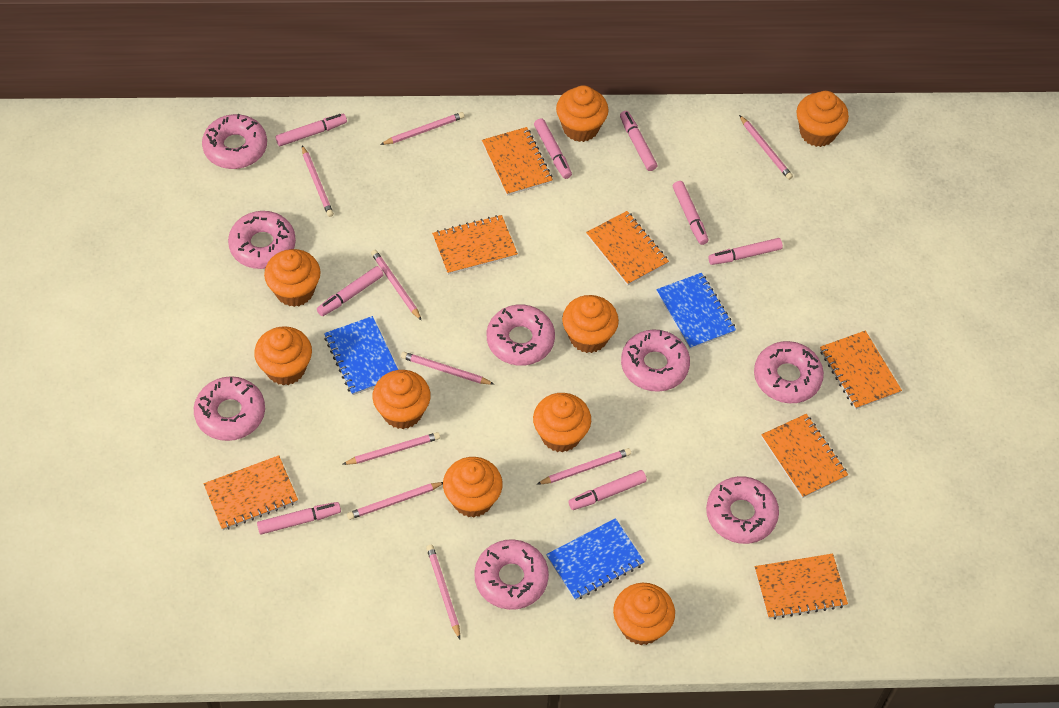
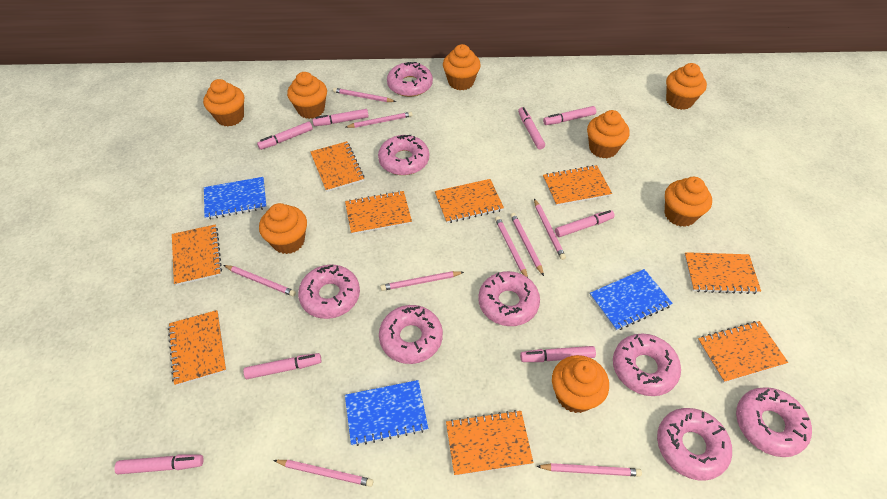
orange cupcake: 9 -> 8
orange notebook: 7 -> 9

